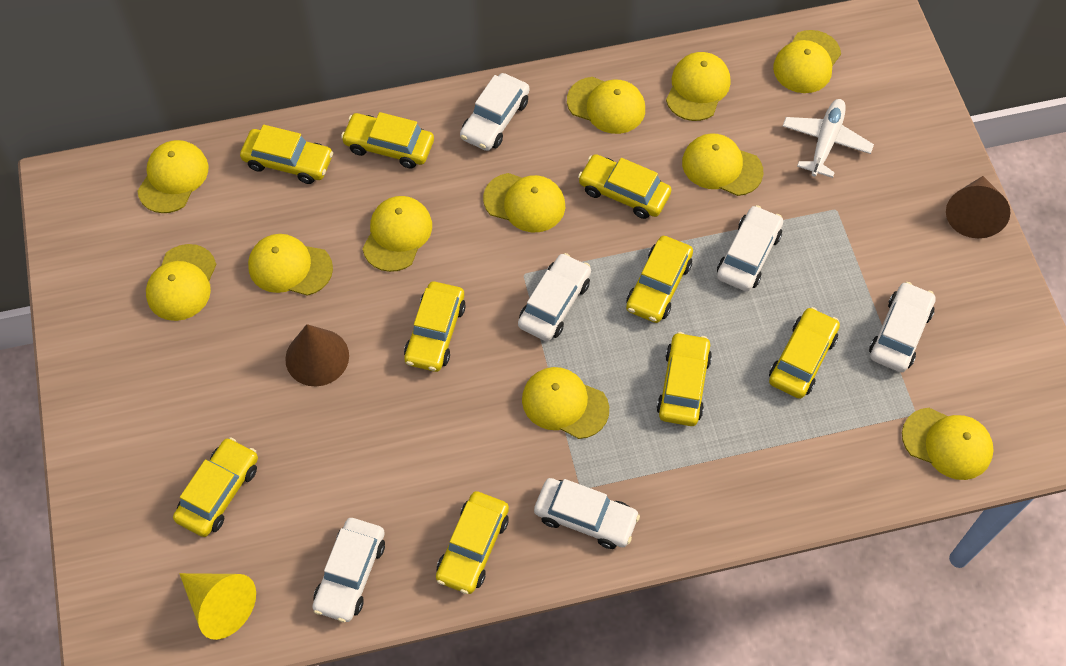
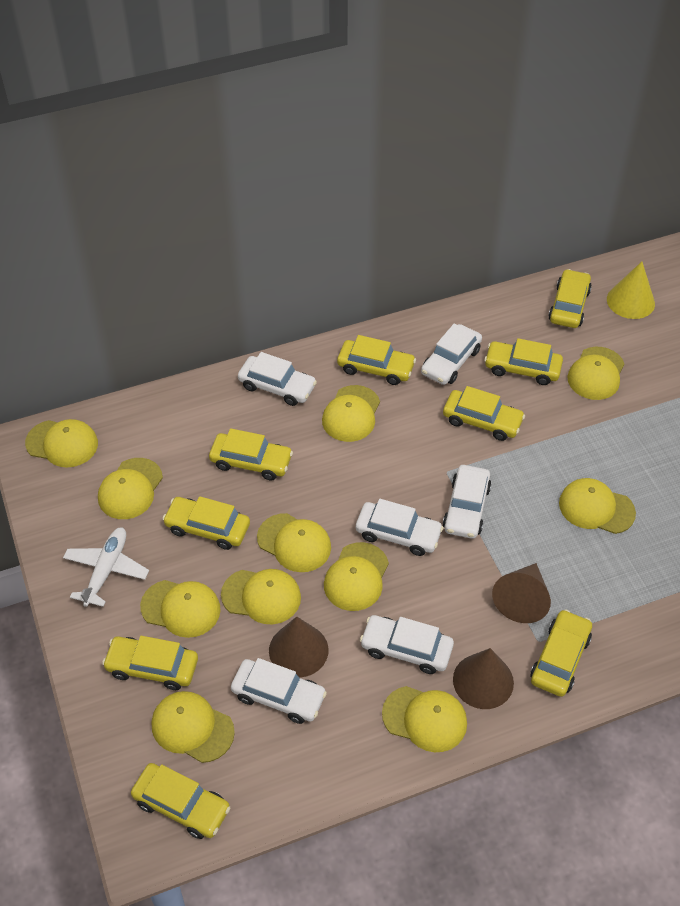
brown cone: 2 -> 3

